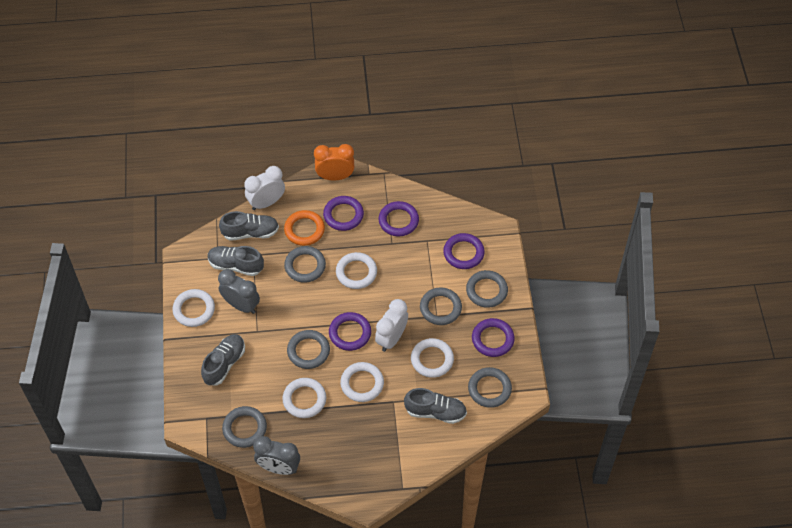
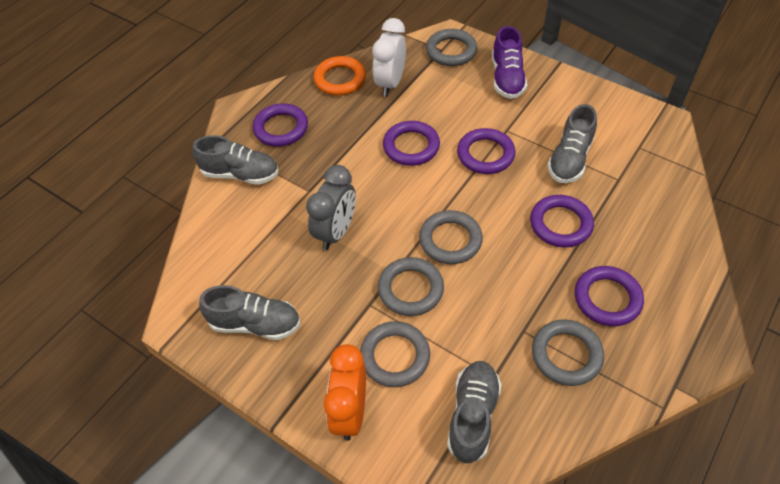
grey clock: 2 -> 1
grey ring: 6 -> 5
purple shoe: 0 -> 1
white clock: 2 -> 1
white ring: 5 -> 0

